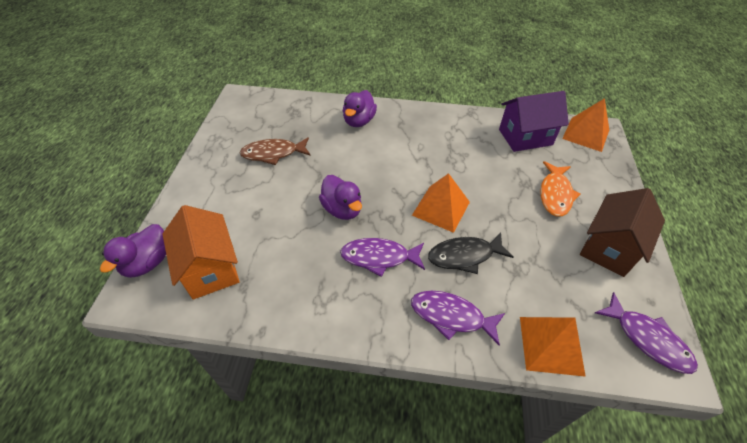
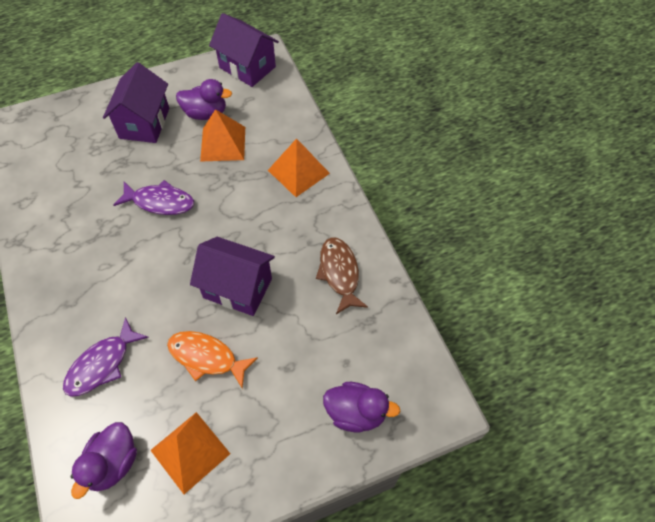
black fish: 1 -> 0
brown house: 1 -> 0
orange house: 1 -> 0
purple fish: 3 -> 2
purple house: 1 -> 3

